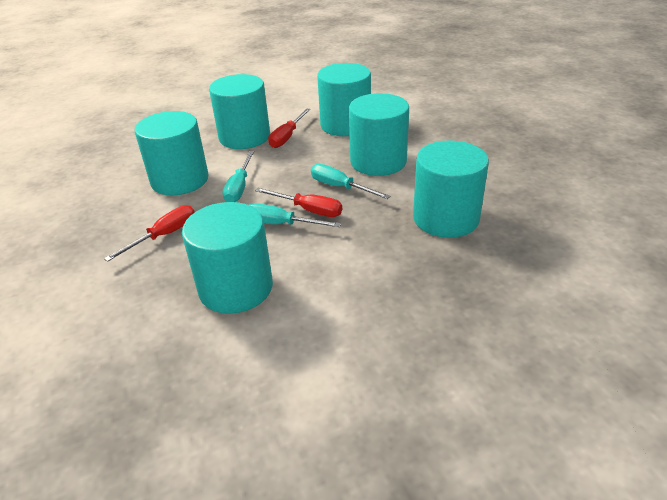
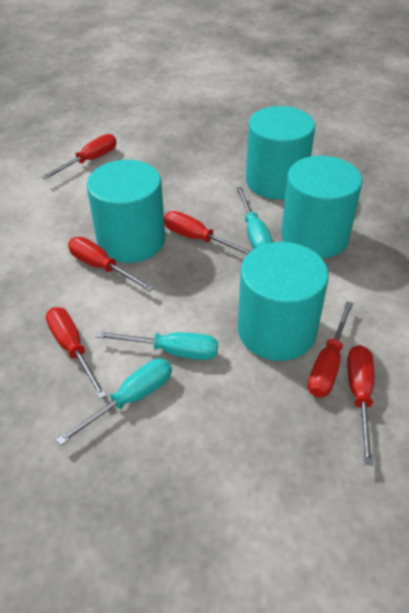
red screwdriver: 3 -> 6
turquoise cylinder: 6 -> 4

